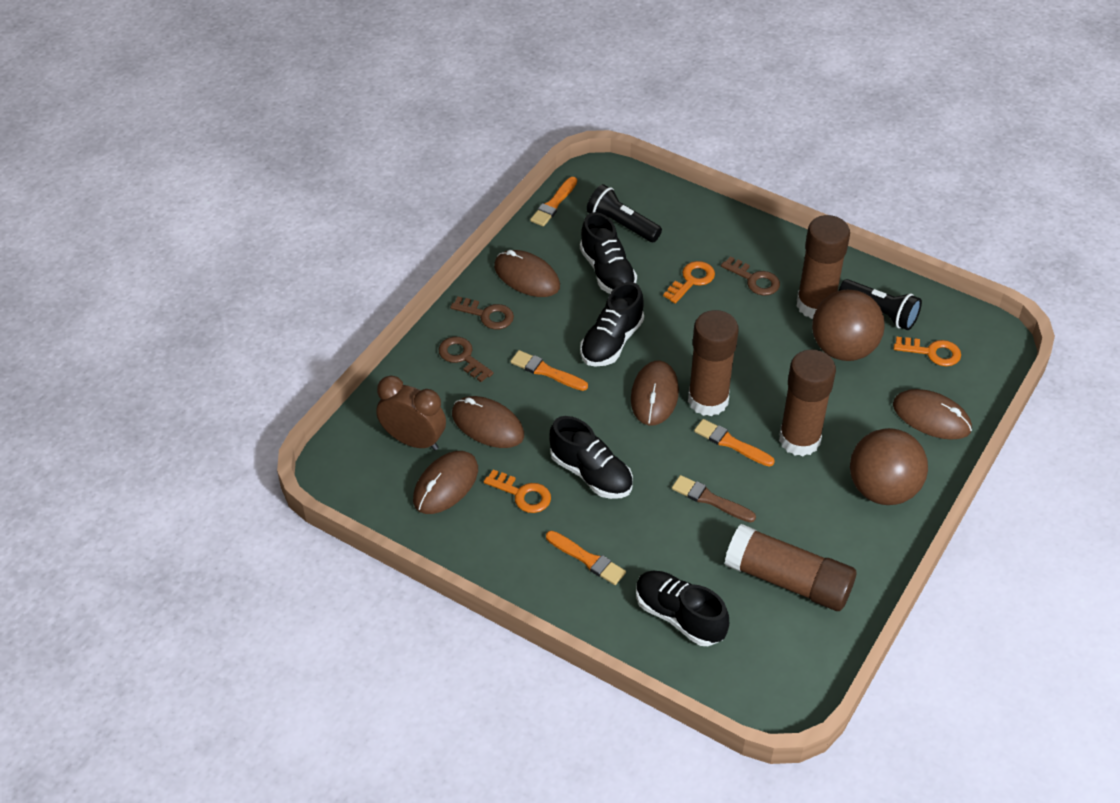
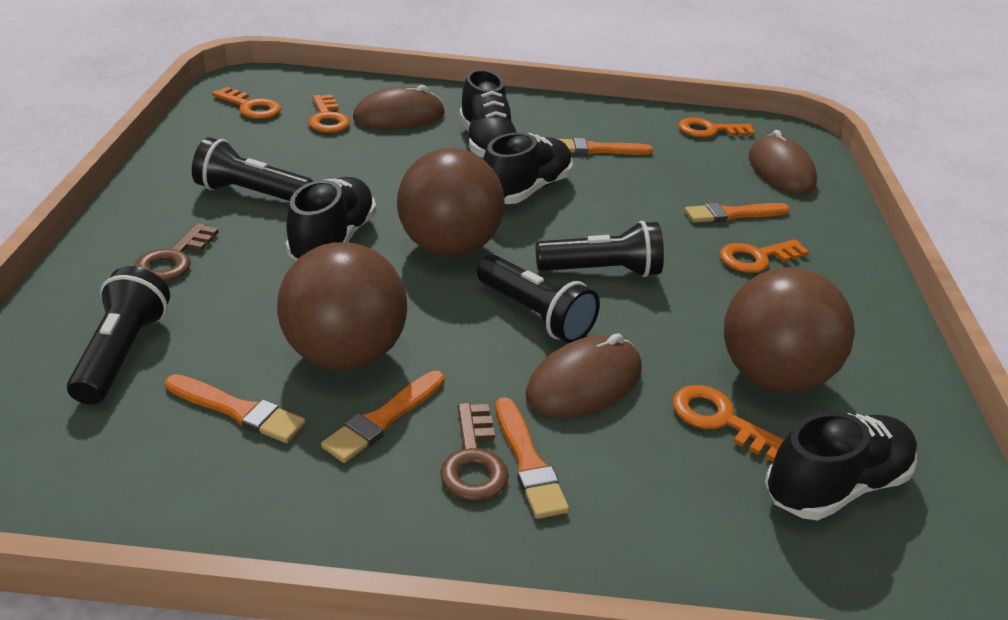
black flashlight: 2 -> 4
brown ball: 2 -> 3
brown brush: 1 -> 0
brown clock: 1 -> 0
brown glue stick: 4 -> 0
brown key: 3 -> 2
brown mouse: 5 -> 3
orange brush: 4 -> 5
orange key: 3 -> 5

